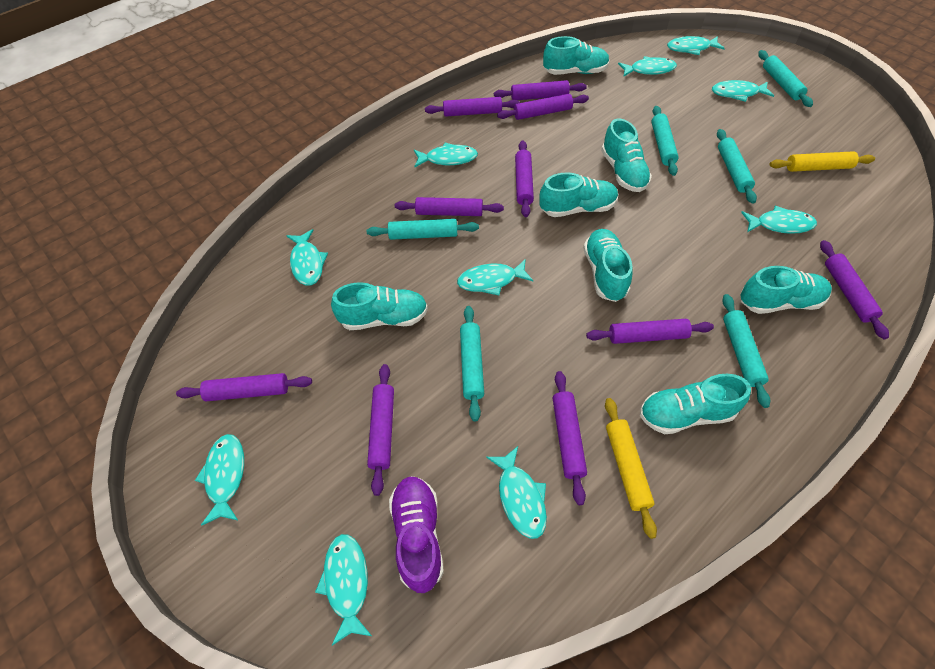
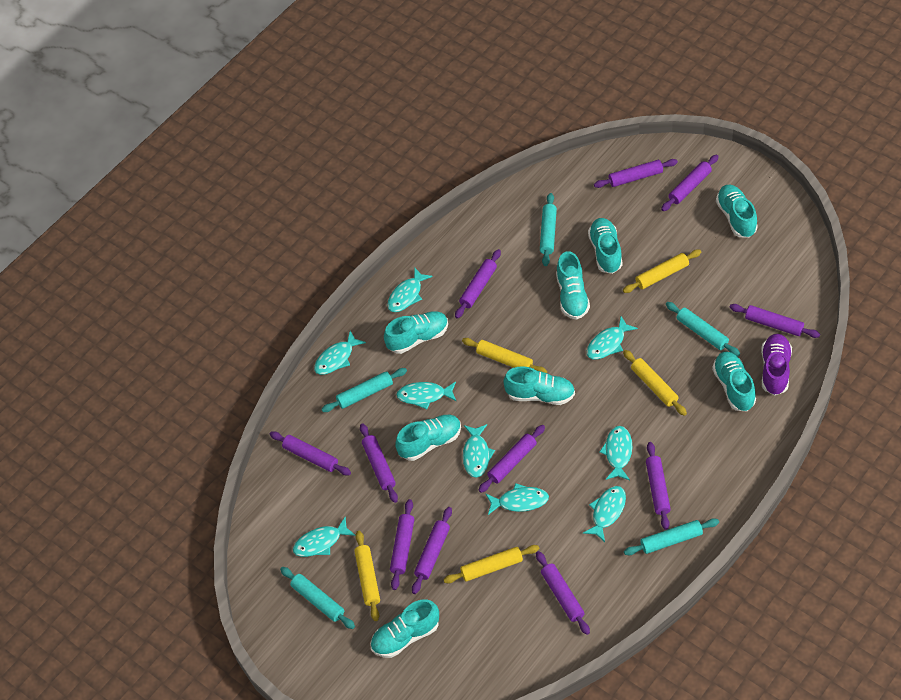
purple rolling pin: 10 -> 11
turquoise fish: 10 -> 9
turquoise rolling pin: 6 -> 5
turquoise shoe: 7 -> 8
yellow rolling pin: 2 -> 5

